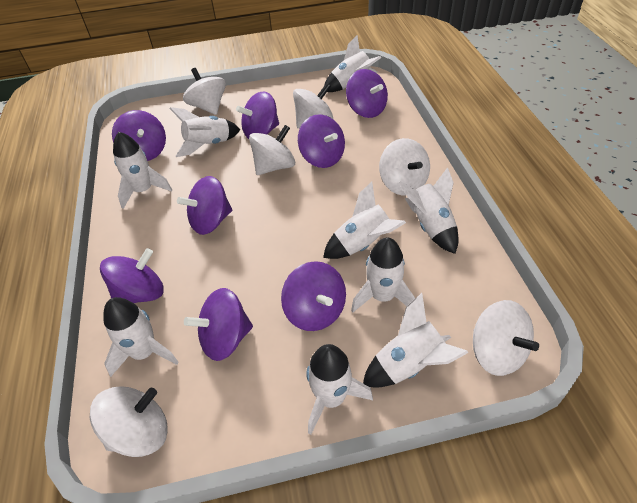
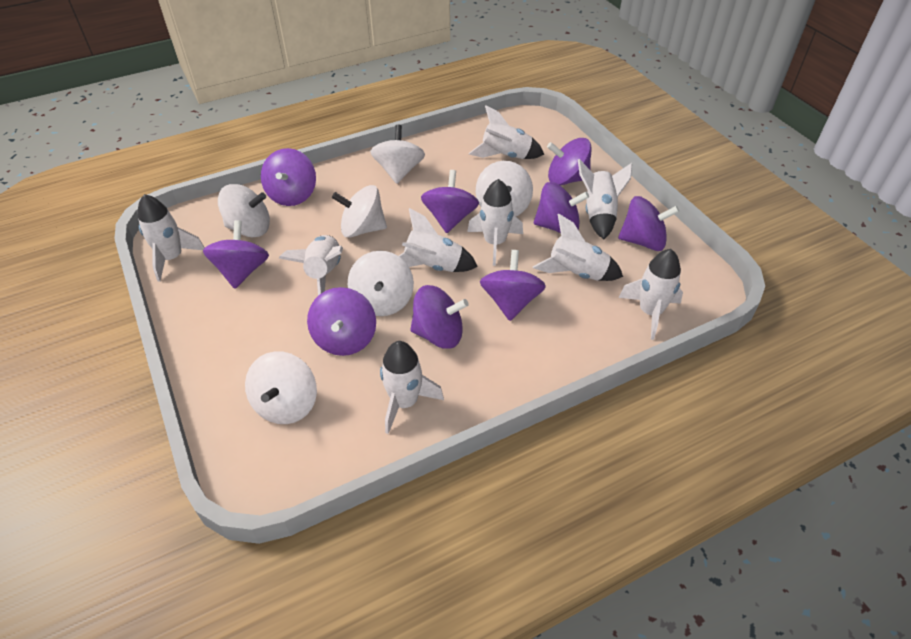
purple spinning top: 8 -> 9

